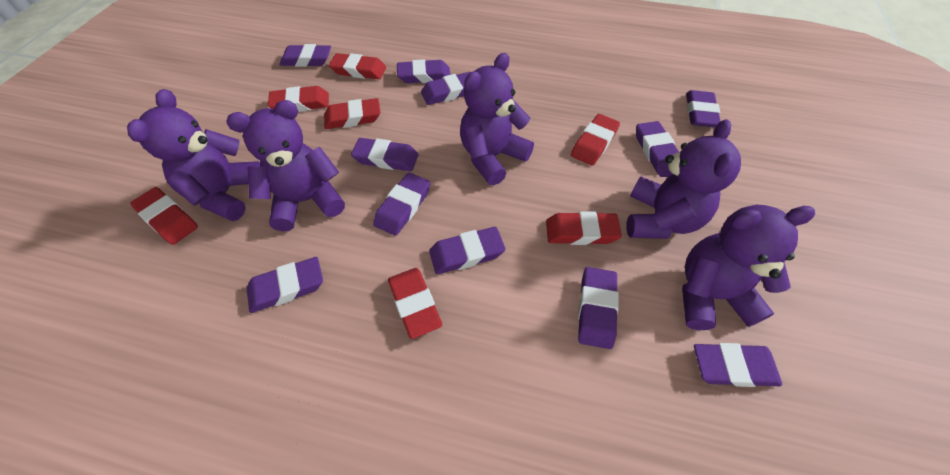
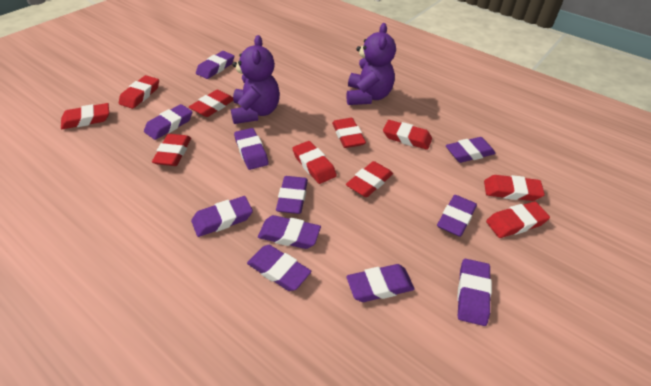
purple teddy bear: 5 -> 2
red eraser: 7 -> 10

